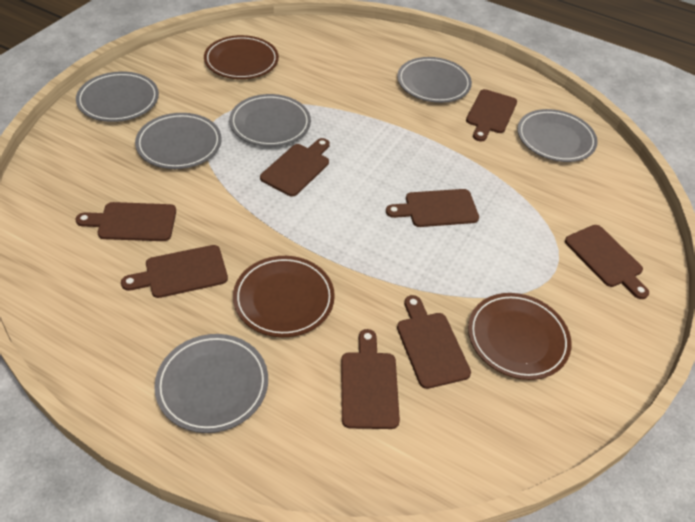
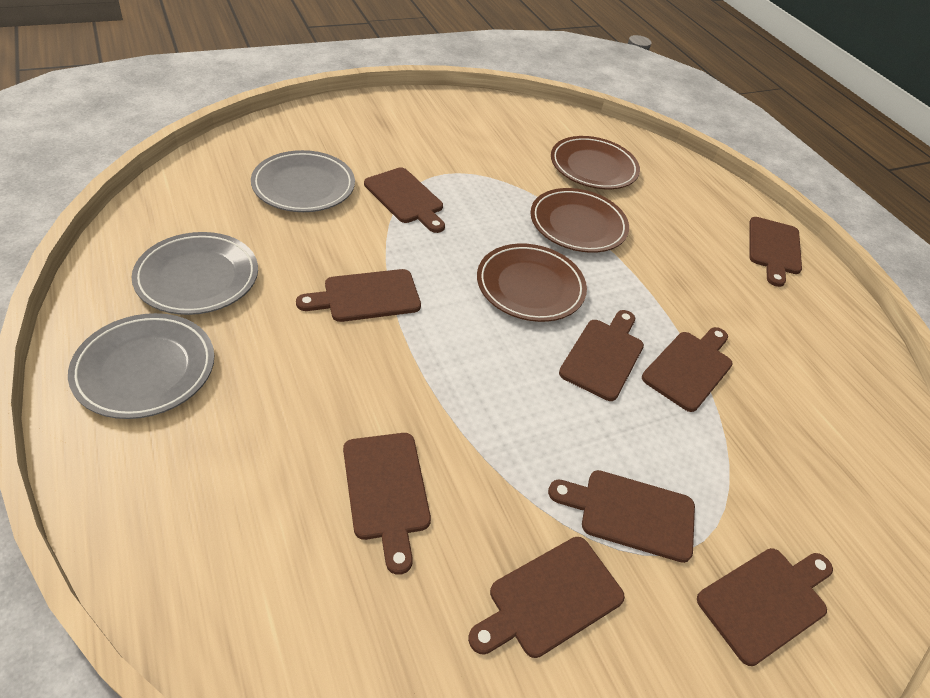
brown cutting board: 8 -> 9
grey plate: 6 -> 3

